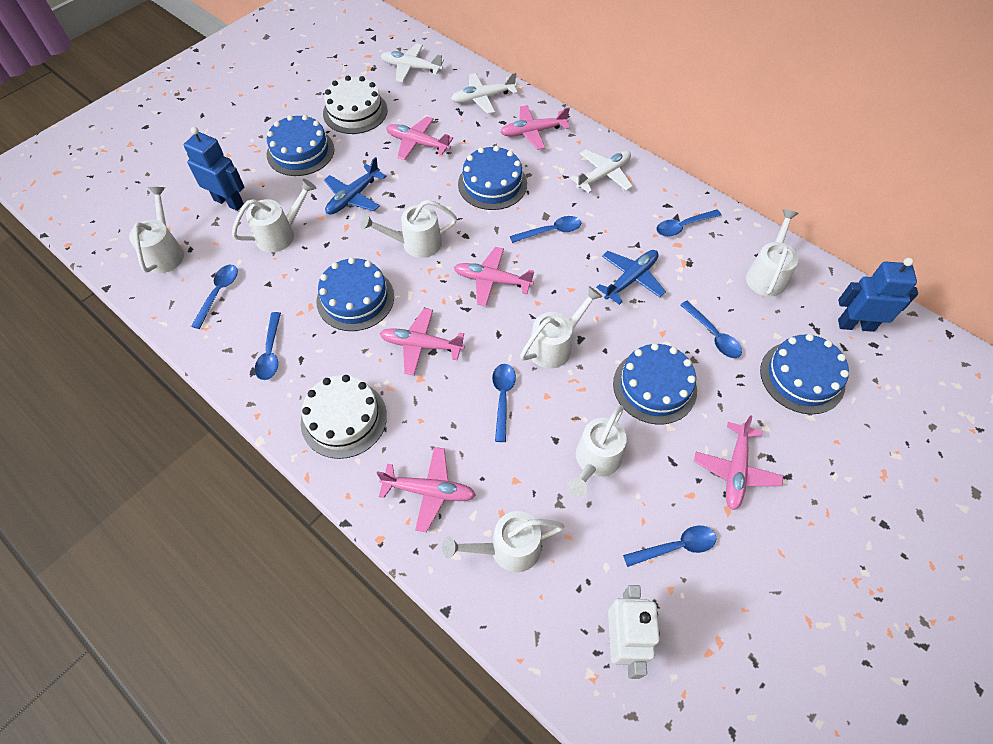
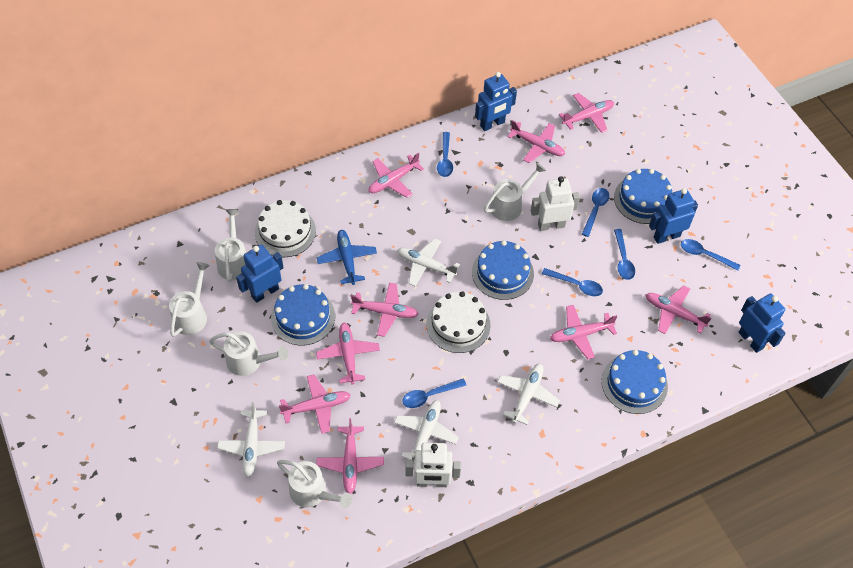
blue cake: 5 -> 4
blue plane: 2 -> 1
blue robot: 2 -> 4
blue spoon: 7 -> 6
pink plane: 6 -> 9
white plane: 3 -> 4
white robot: 1 -> 2
white watering can: 7 -> 5

